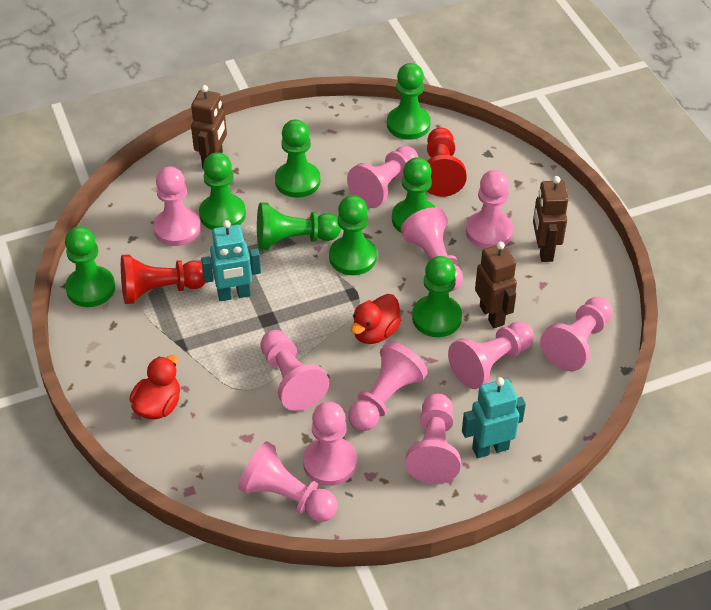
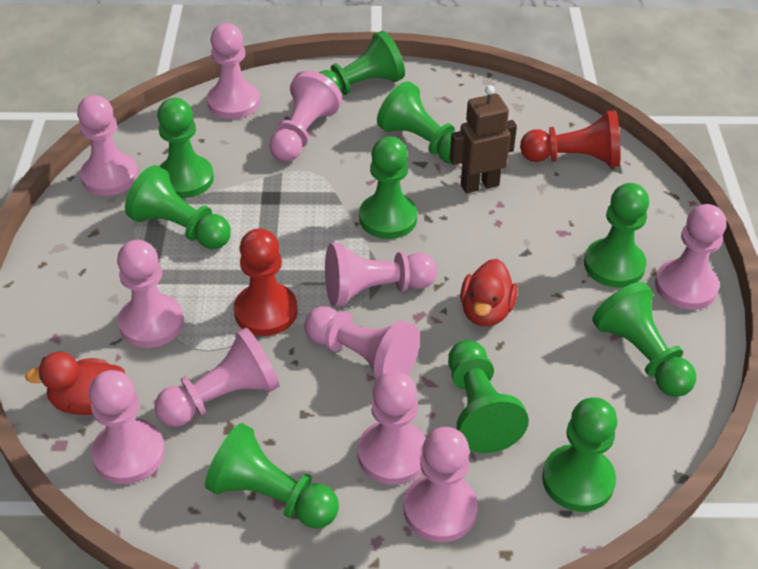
brown robot: 3 -> 1
green pawn: 8 -> 10
turquoise robot: 2 -> 0

